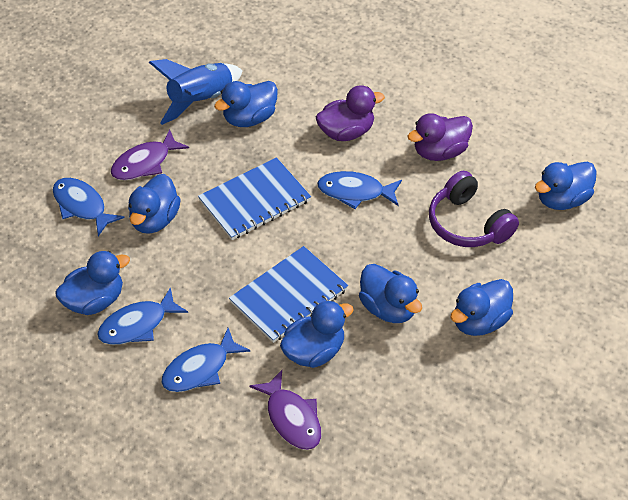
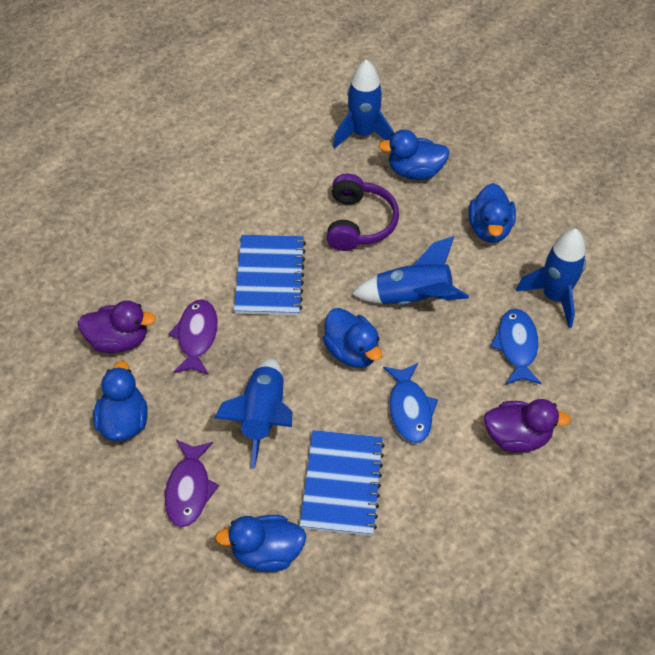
blue duck: 7 -> 5
blue fish: 4 -> 2
blue rocket: 1 -> 4

